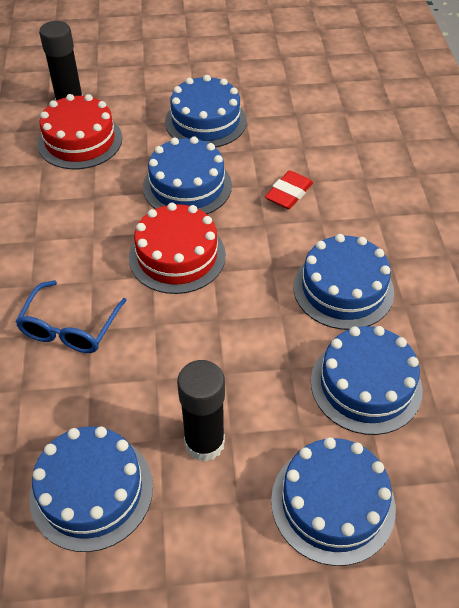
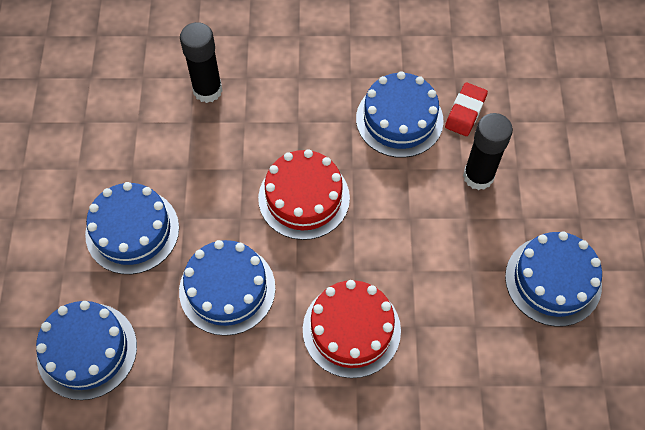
blue cake: 6 -> 5
blue glasses: 1 -> 0

